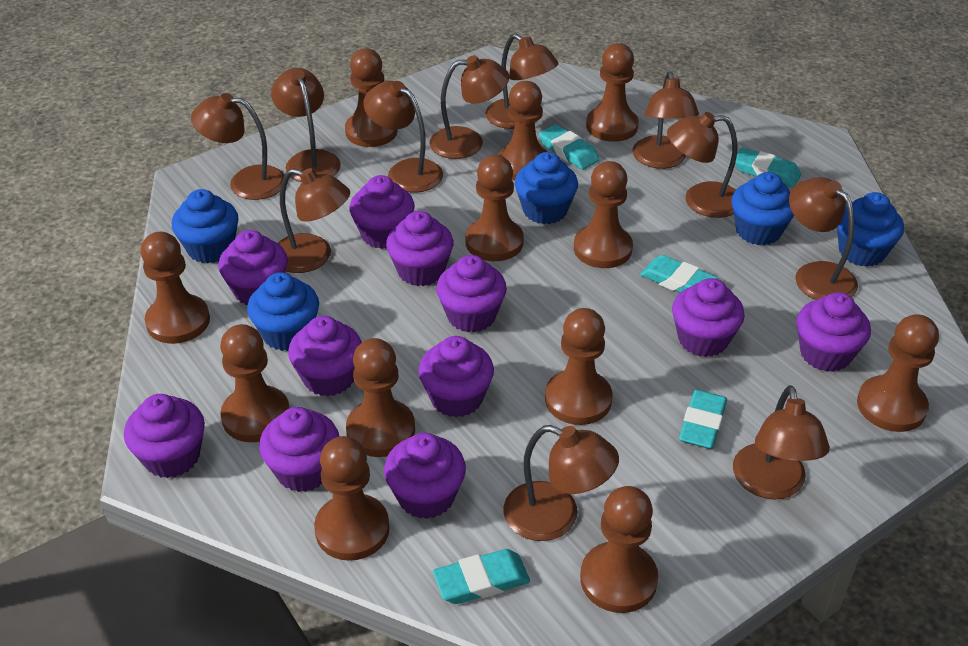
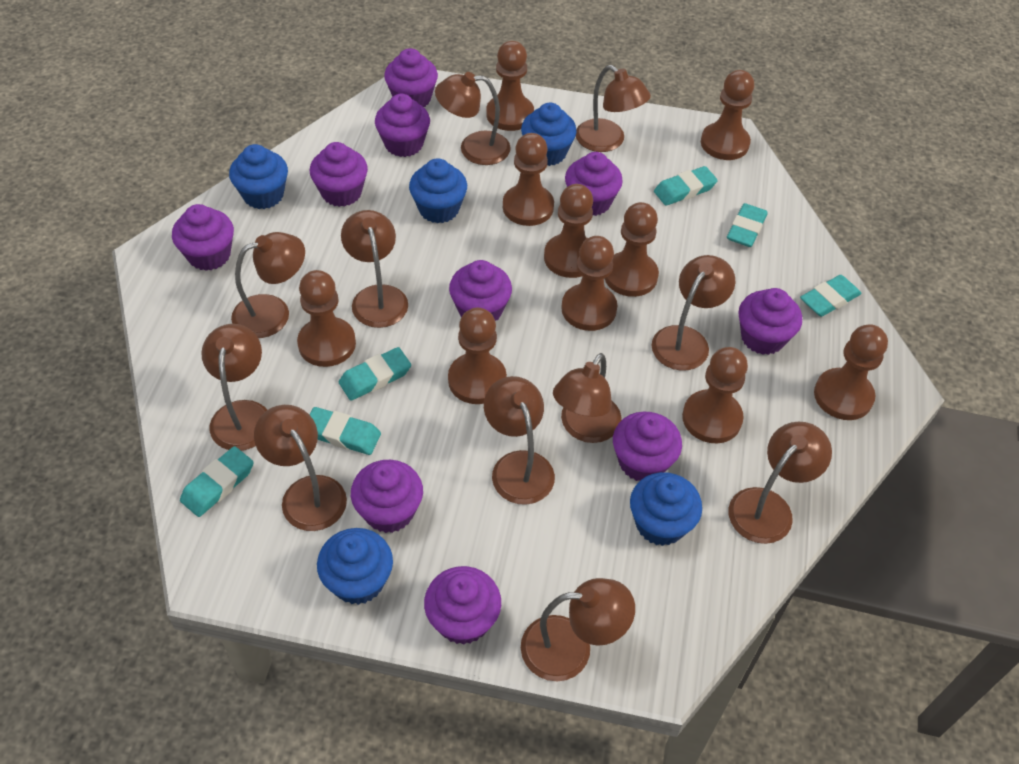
brown pawn: 12 -> 10
purple cupcake: 11 -> 10
turquoise eraser: 5 -> 6

